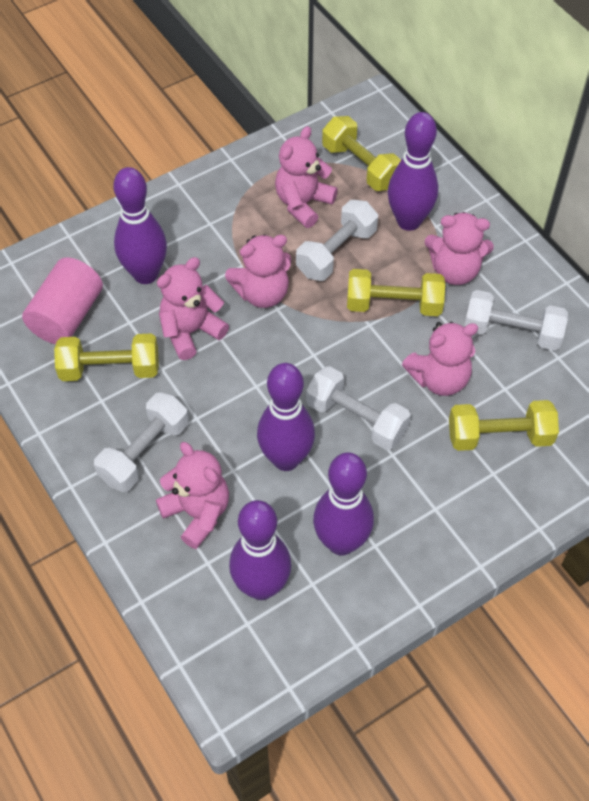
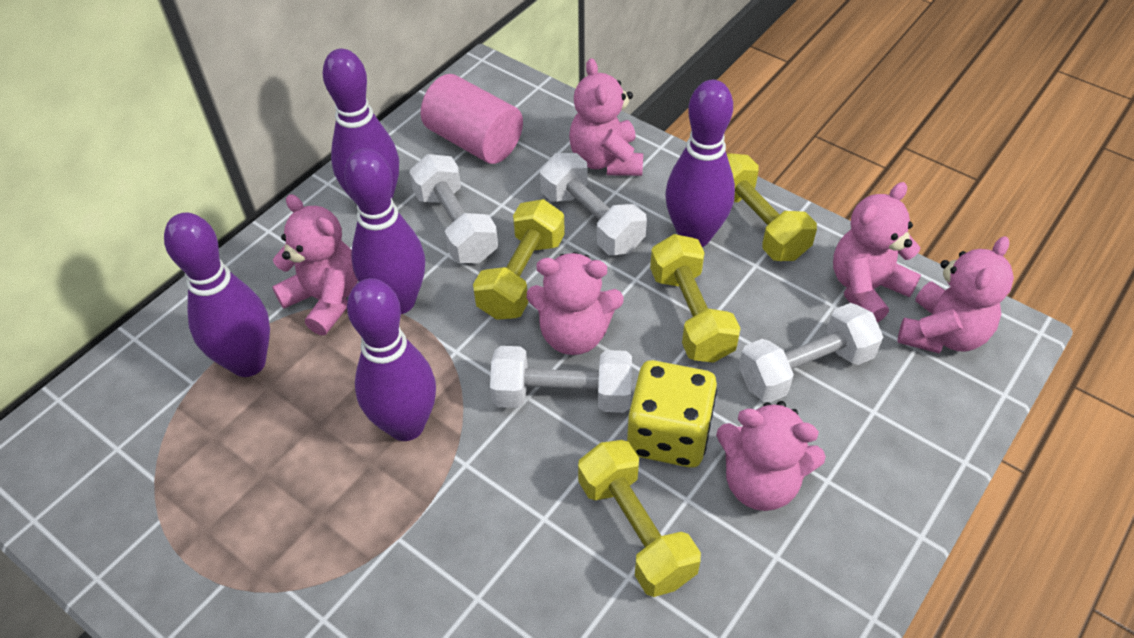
yellow dice: 0 -> 1

